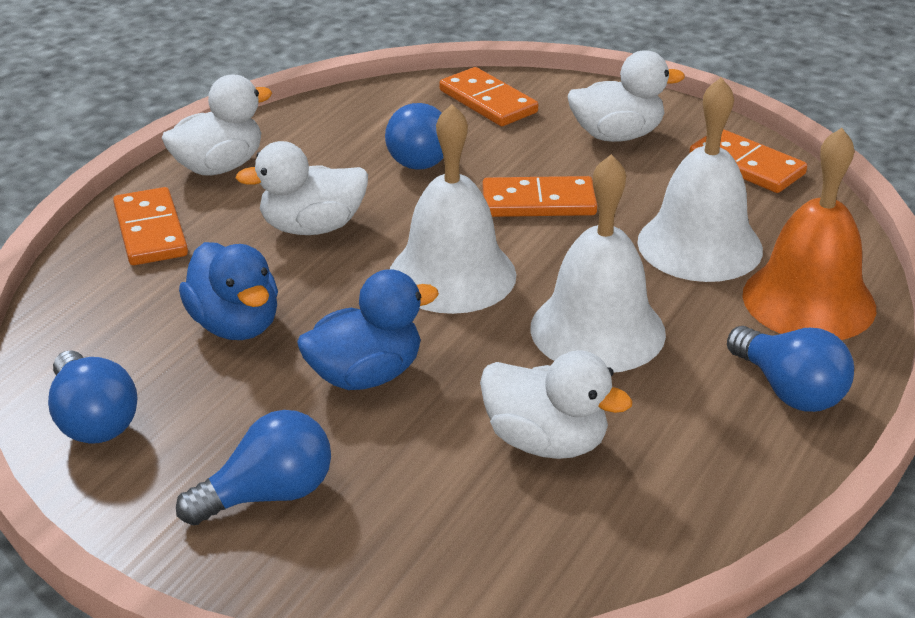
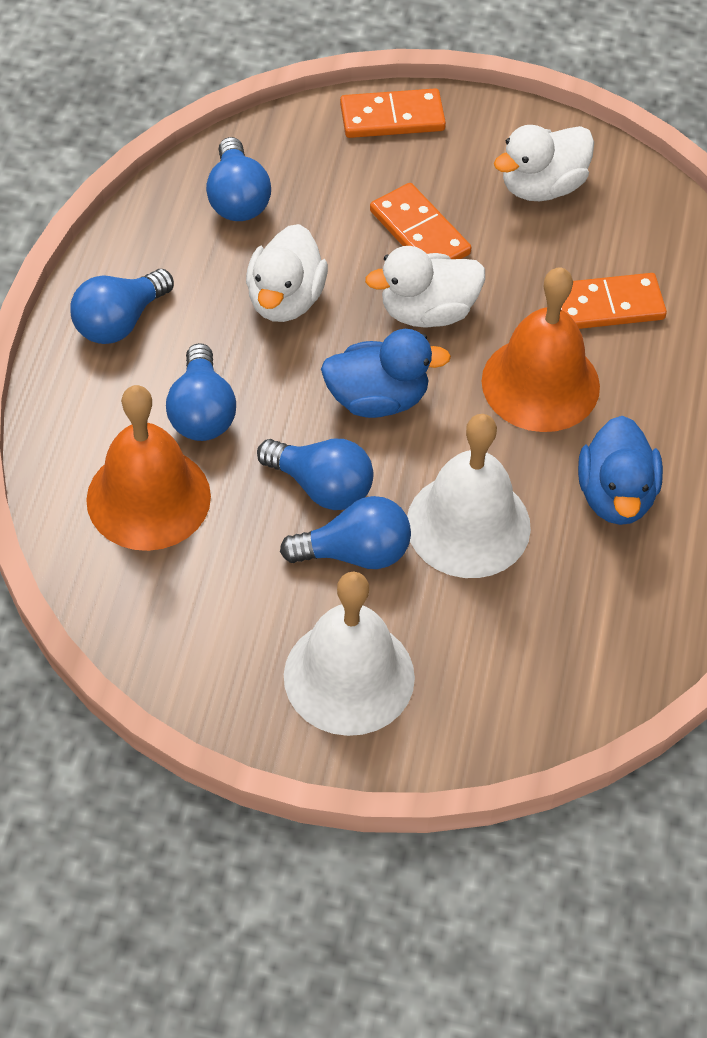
blue light bulb: 4 -> 5
orange bell: 1 -> 2
orange domino: 4 -> 3
white bell: 3 -> 2
white duck: 4 -> 3

